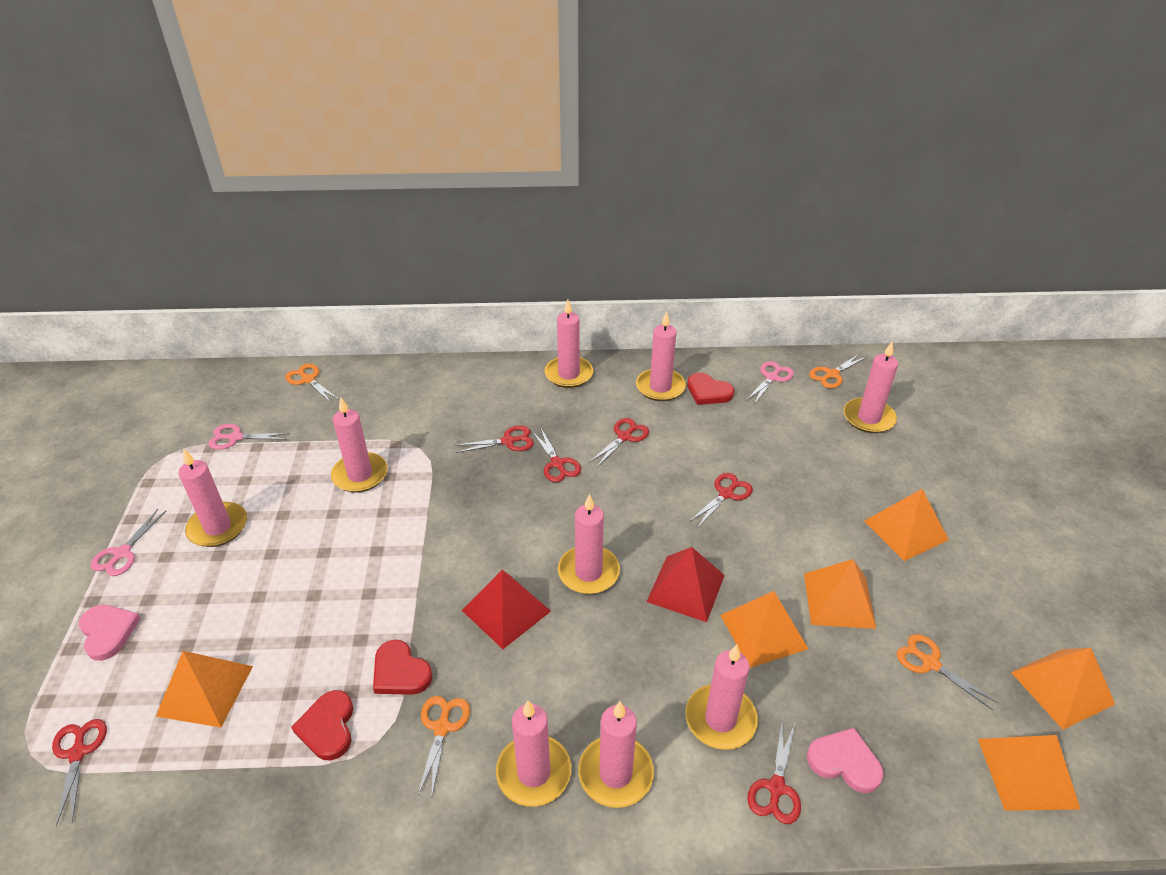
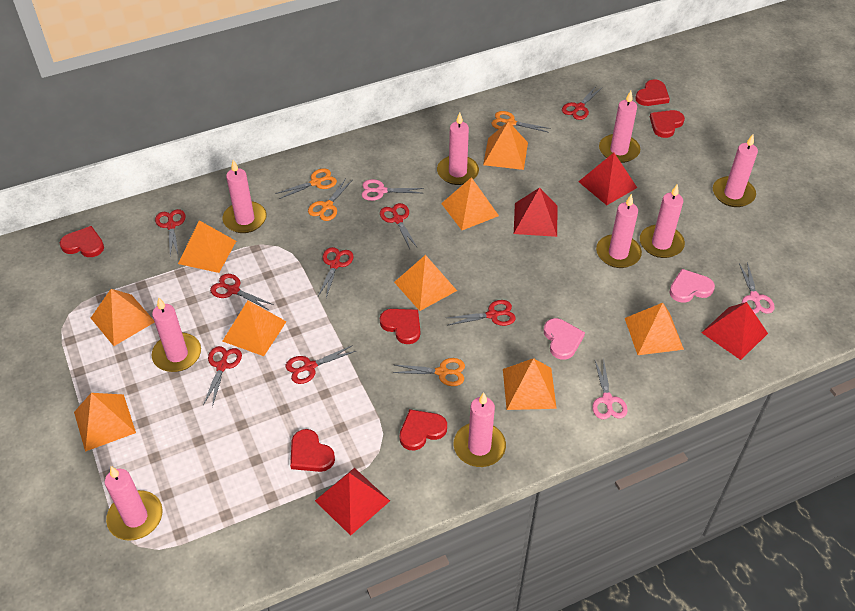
orange pyramid: 6 -> 9
red heart: 3 -> 6
red pyramid: 2 -> 4
red scissors: 6 -> 8

